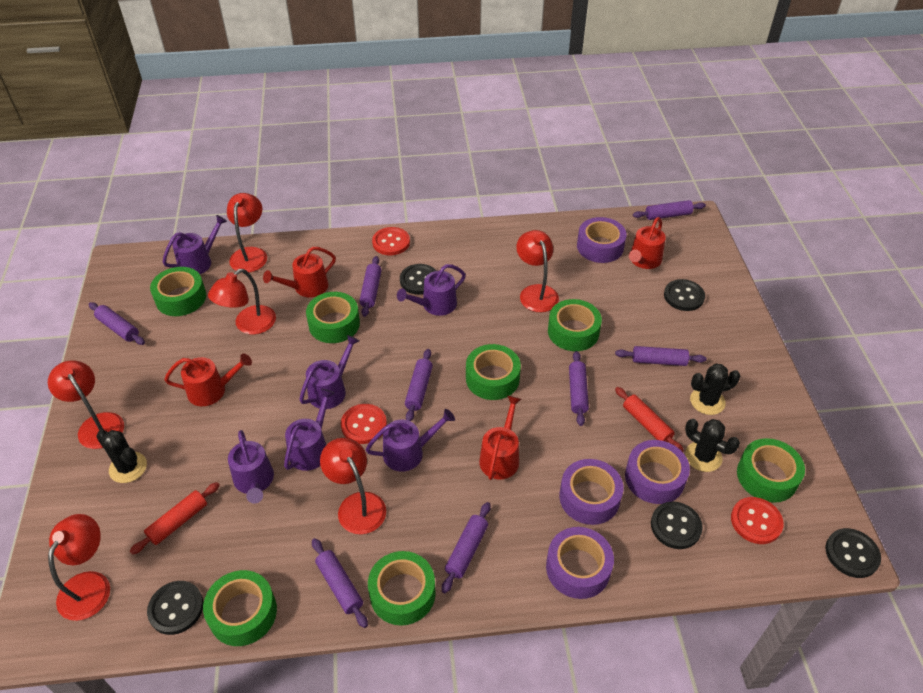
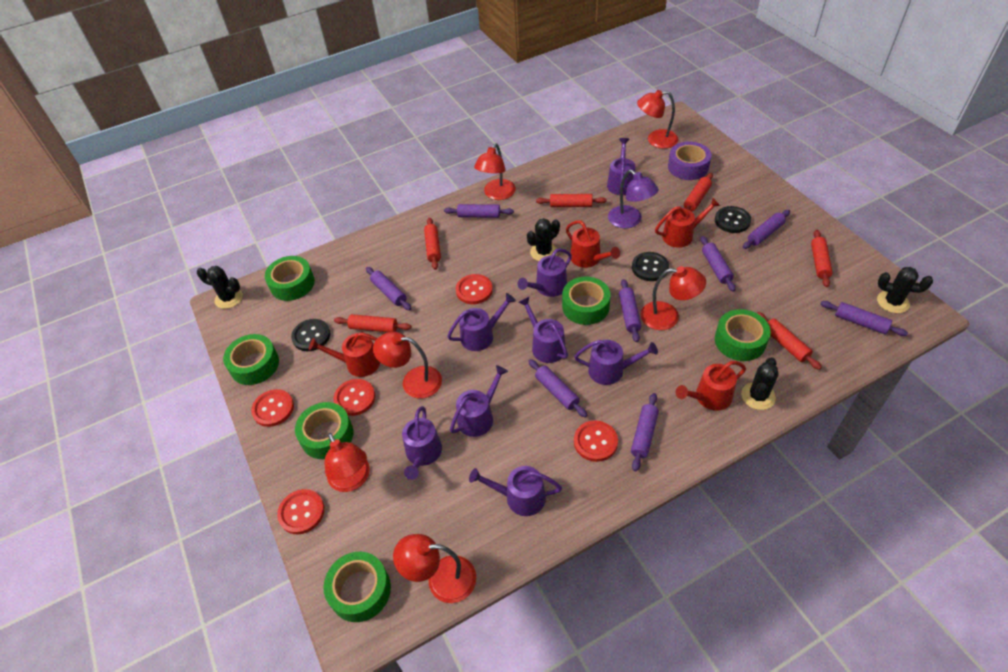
black button: 5 -> 3
black cactus: 3 -> 4
green tape: 7 -> 6
purple lamp: 0 -> 1
purple tape: 4 -> 1
purple watering can: 6 -> 8
red button: 3 -> 5
red rolling pin: 2 -> 6

